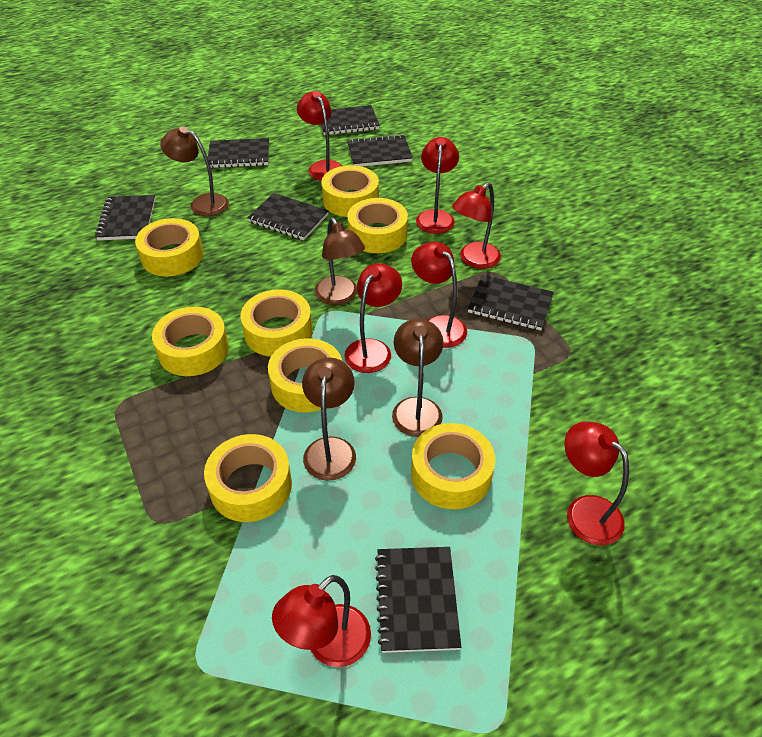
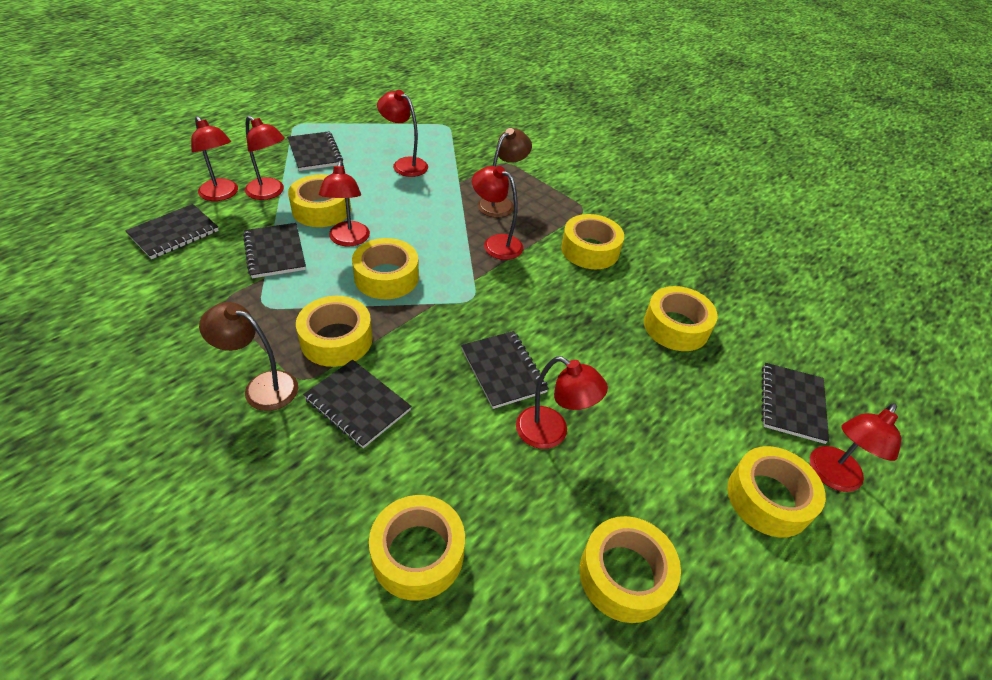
black notebook: 7 -> 6
brown lamp: 4 -> 2

